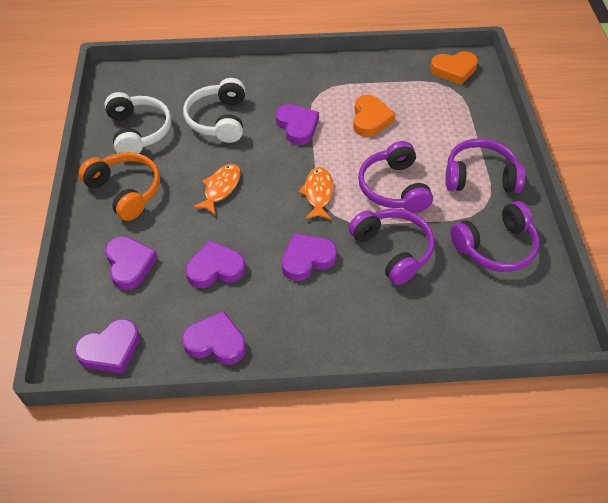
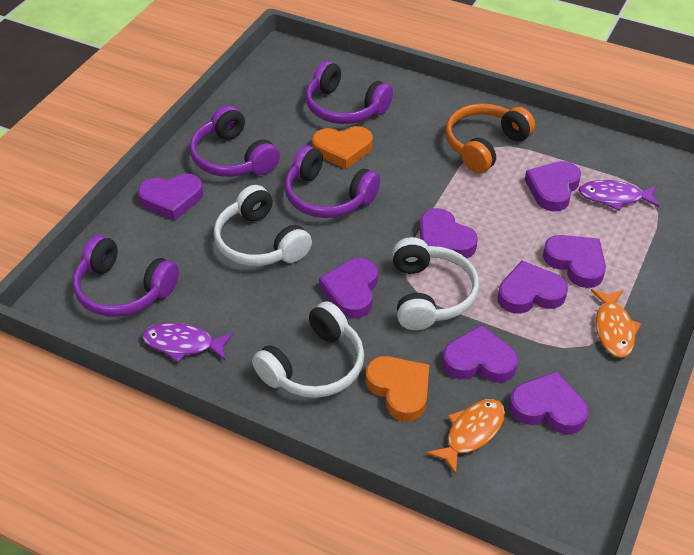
purple fish: 0 -> 2
purple heart: 6 -> 8
white headphones: 2 -> 3

